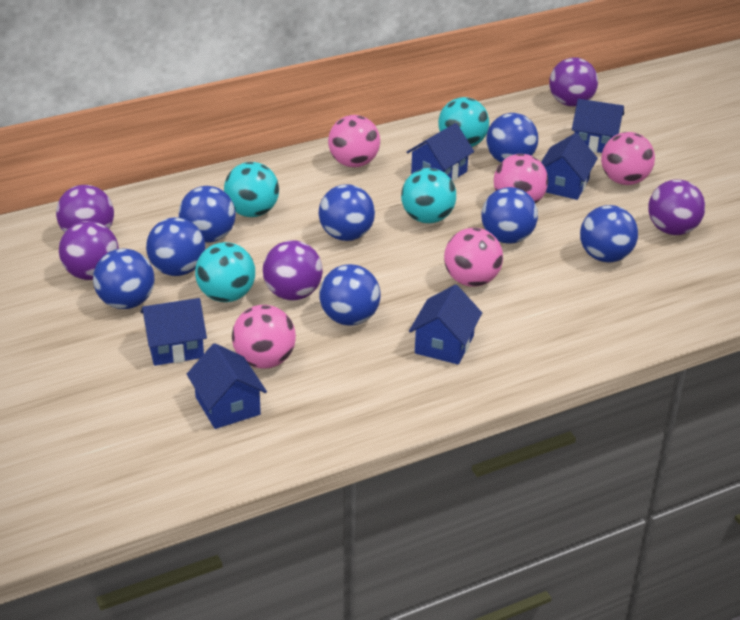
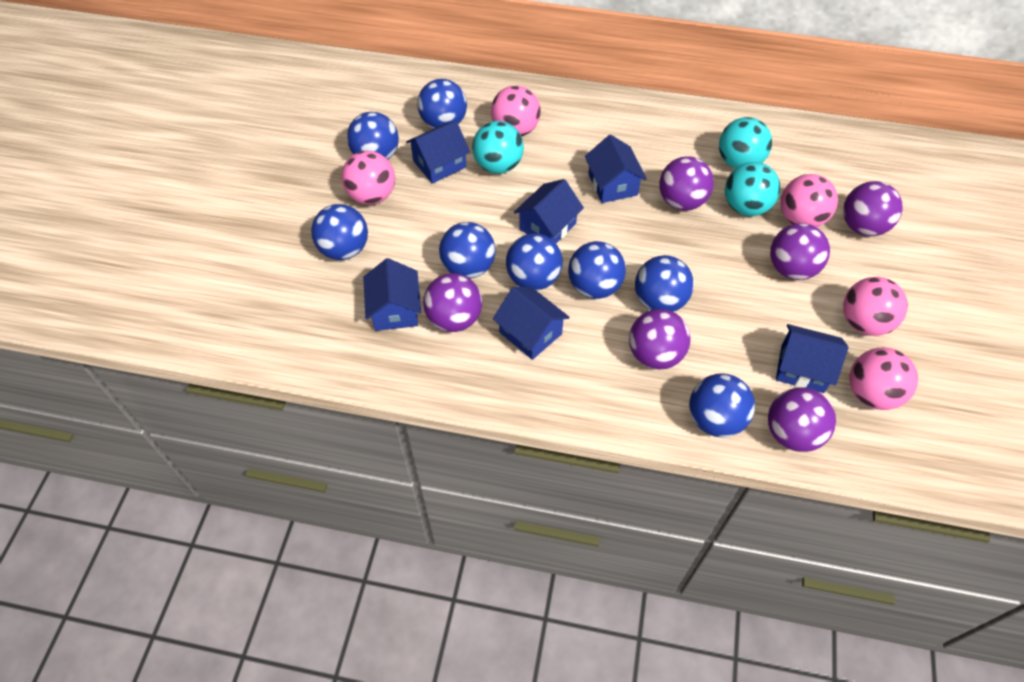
purple ball: 5 -> 6
turquoise ball: 4 -> 3

